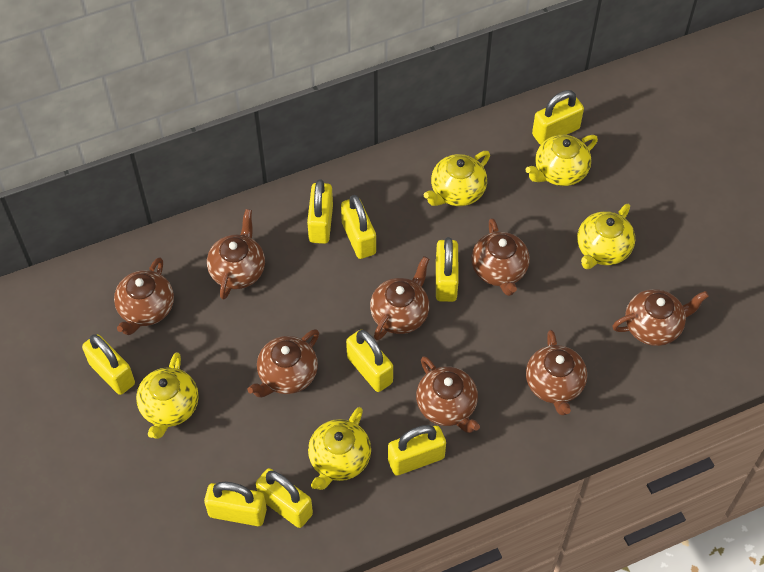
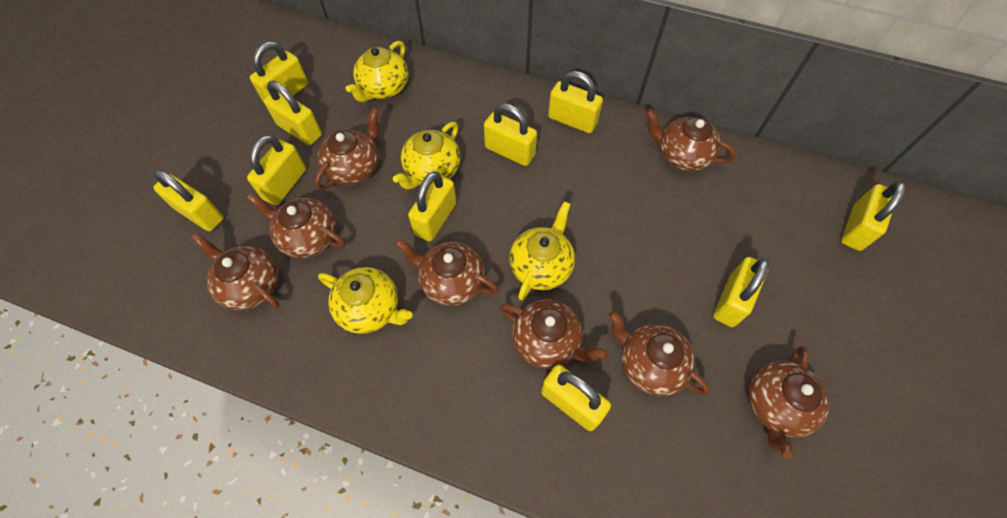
yellow padlock: 9 -> 10
yellow teapot: 5 -> 4

